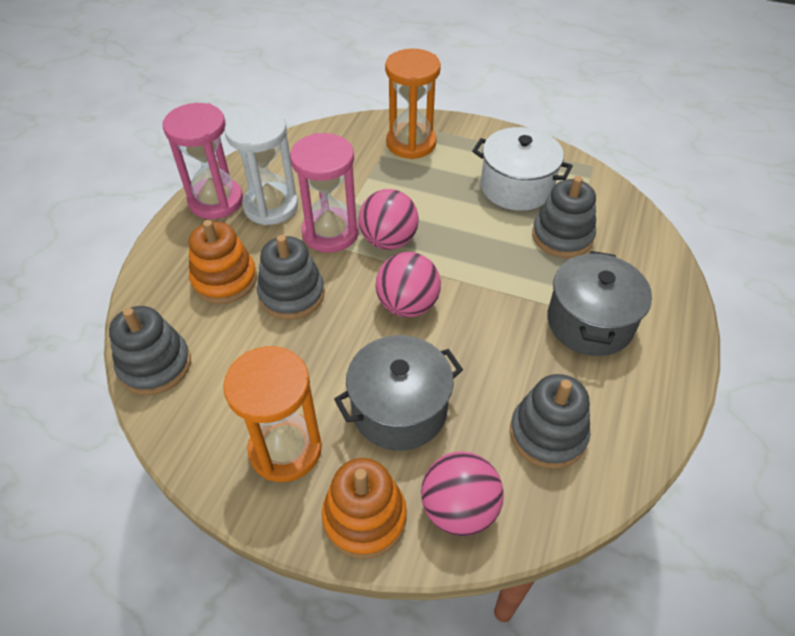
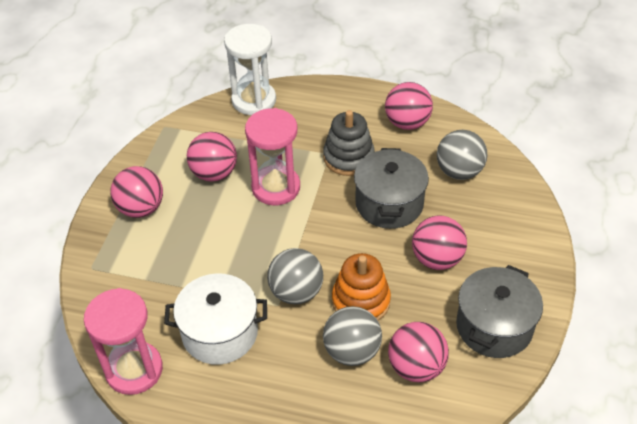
grey ball: 0 -> 3
grey stacking toy: 4 -> 1
orange hourglass: 2 -> 0
orange stacking toy: 2 -> 1
pink ball: 3 -> 5

